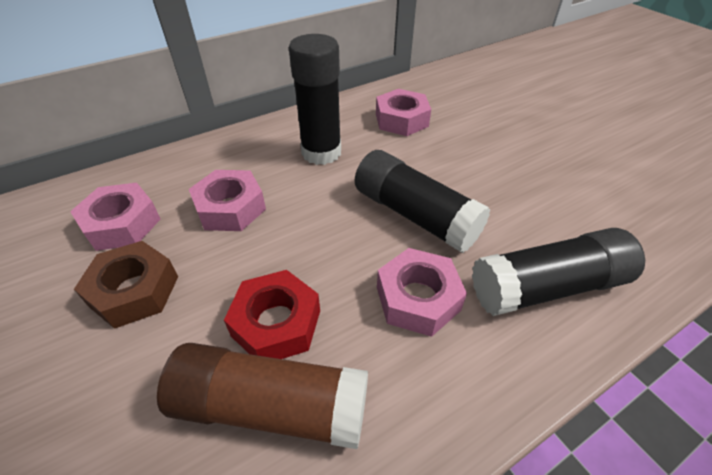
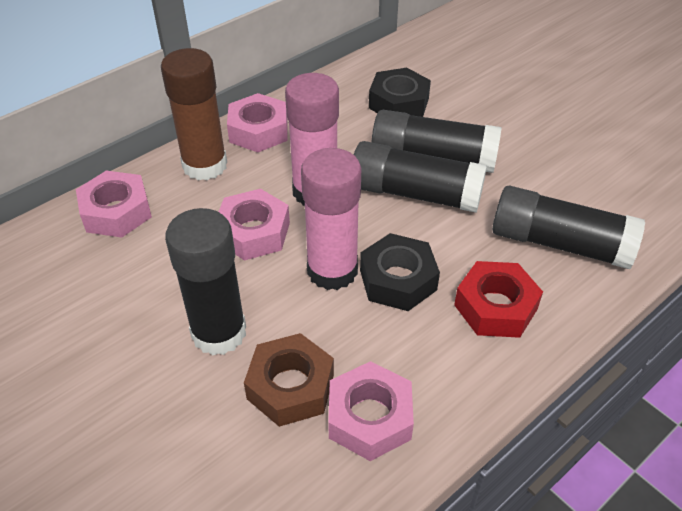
black glue stick: 3 -> 4
black nut: 0 -> 2
pink glue stick: 0 -> 2

